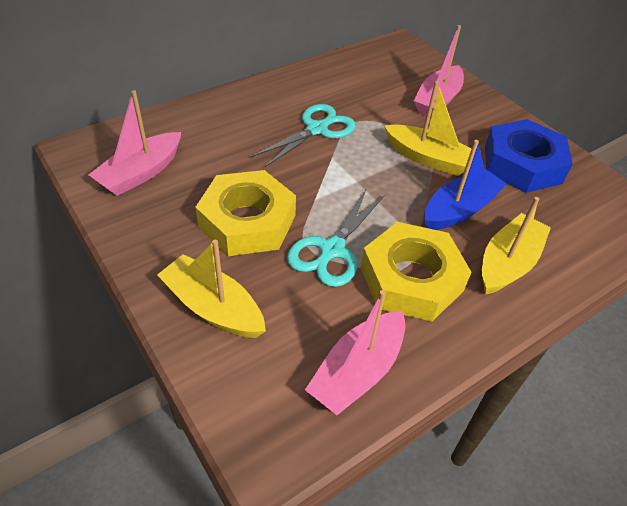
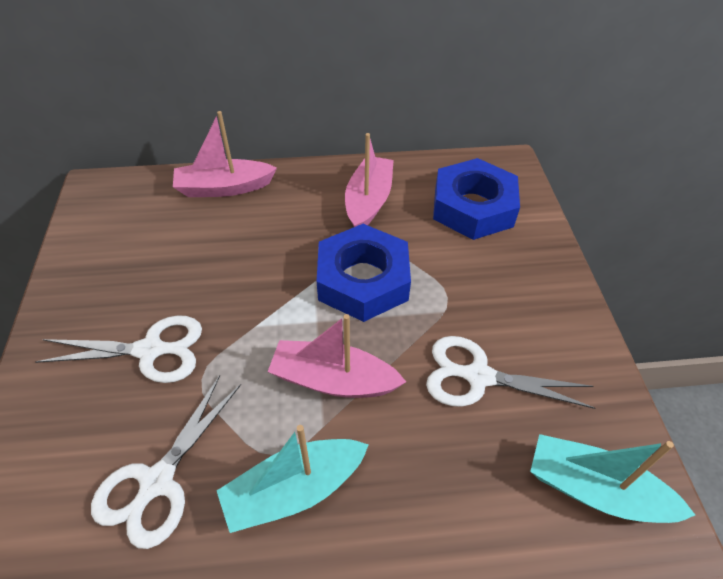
blue boat: 1 -> 0
blue nut: 1 -> 2
turquoise boat: 0 -> 2
turquoise scissors: 2 -> 0
white scissors: 0 -> 3
yellow boat: 3 -> 0
yellow nut: 2 -> 0

